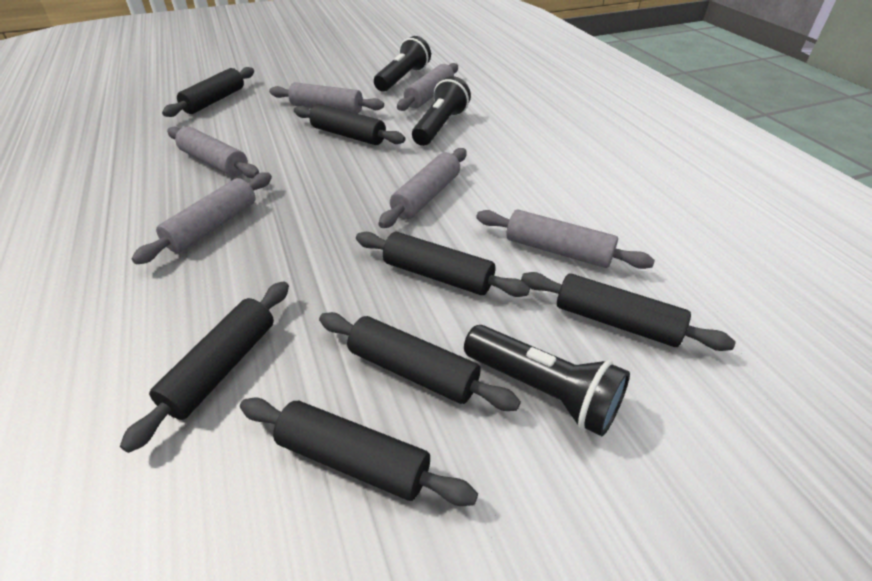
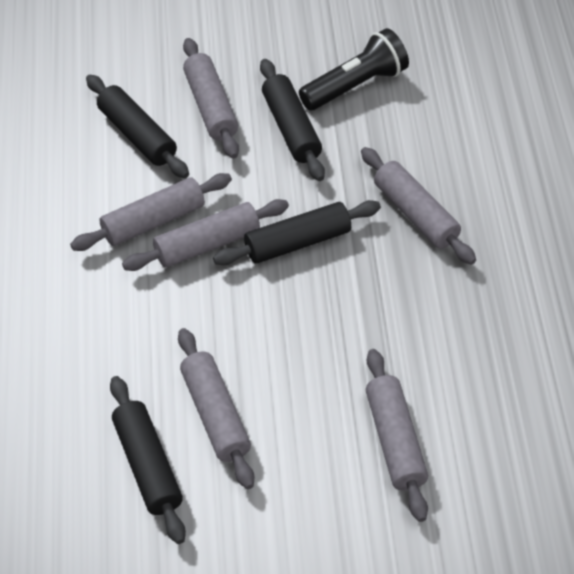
black flashlight: 3 -> 1
black rolling pin: 7 -> 4

